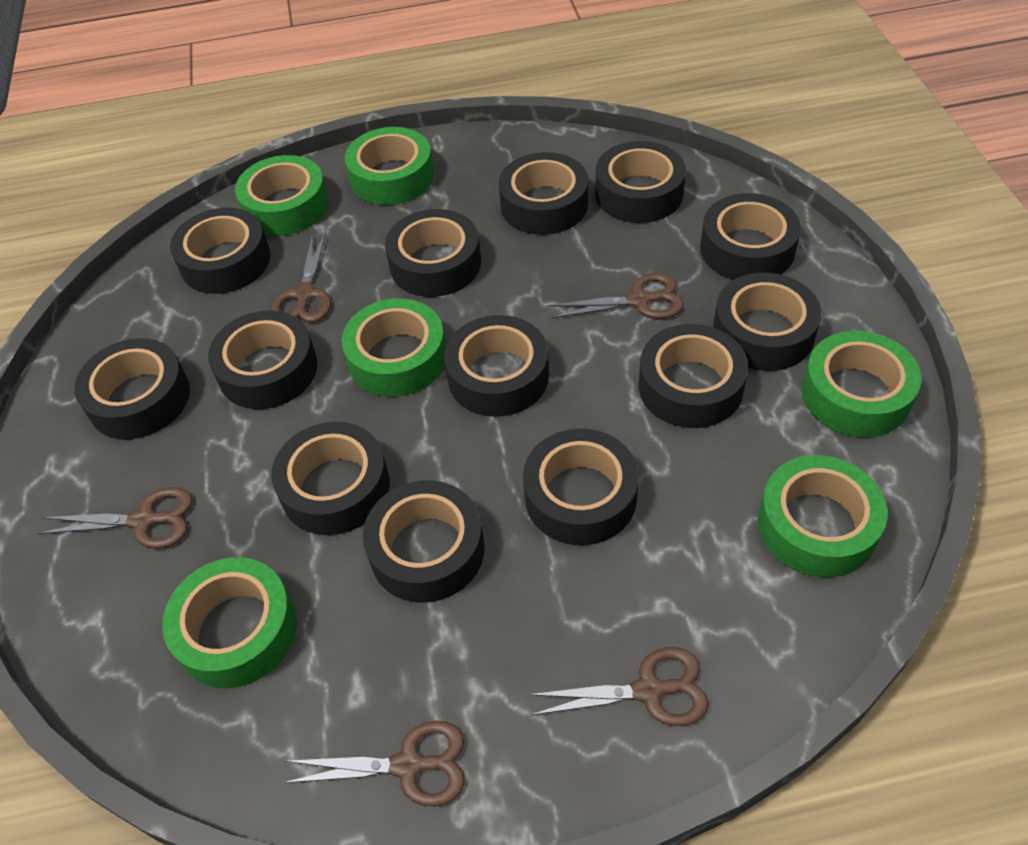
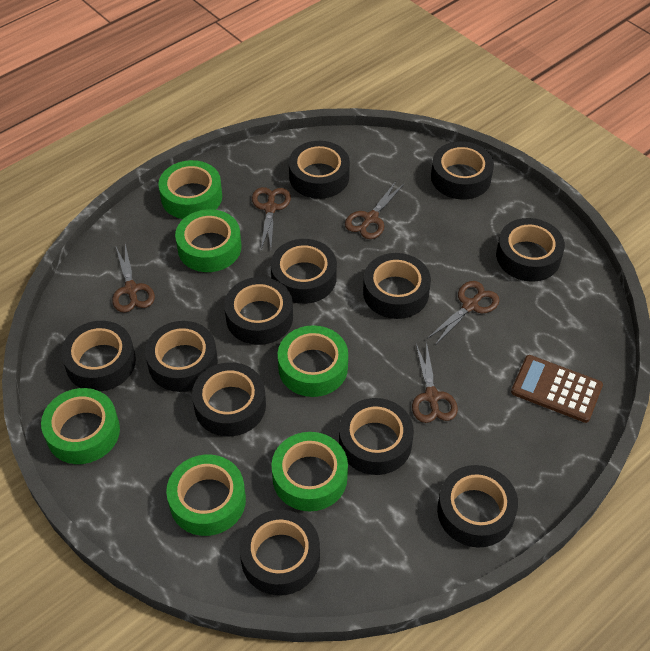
black tape: 13 -> 12
brown calculator: 0 -> 1

